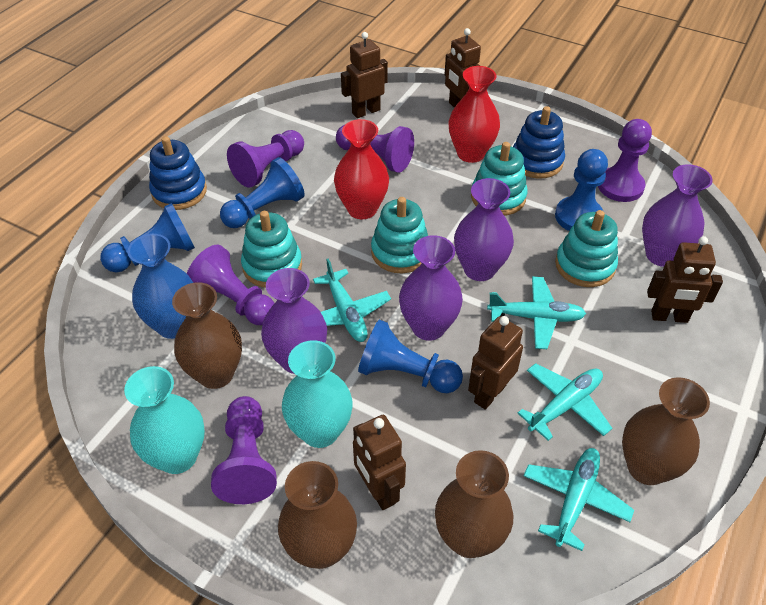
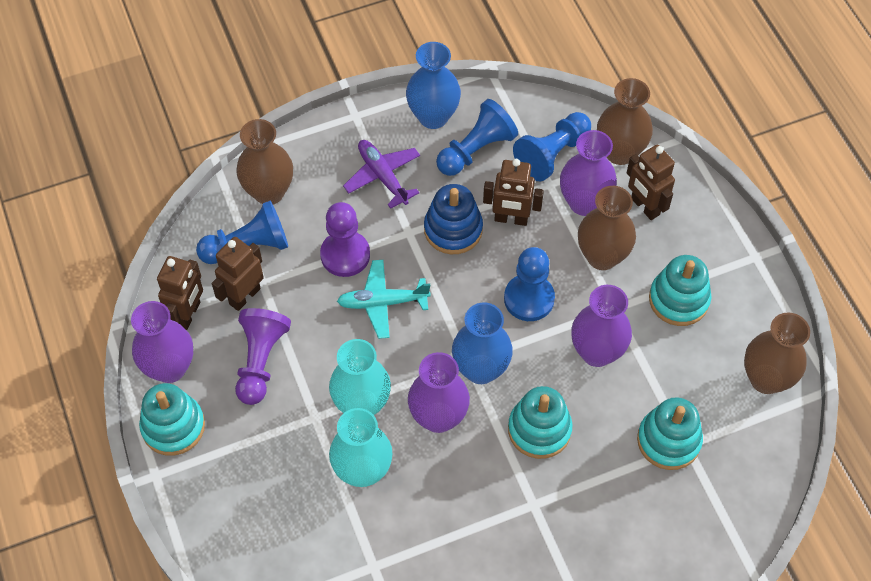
blue stacking toy: 2 -> 1
blue vase: 1 -> 2
brown robot: 5 -> 4
purple pawn: 5 -> 2
purple plane: 0 -> 1
red vase: 2 -> 0
turquoise plane: 4 -> 1

